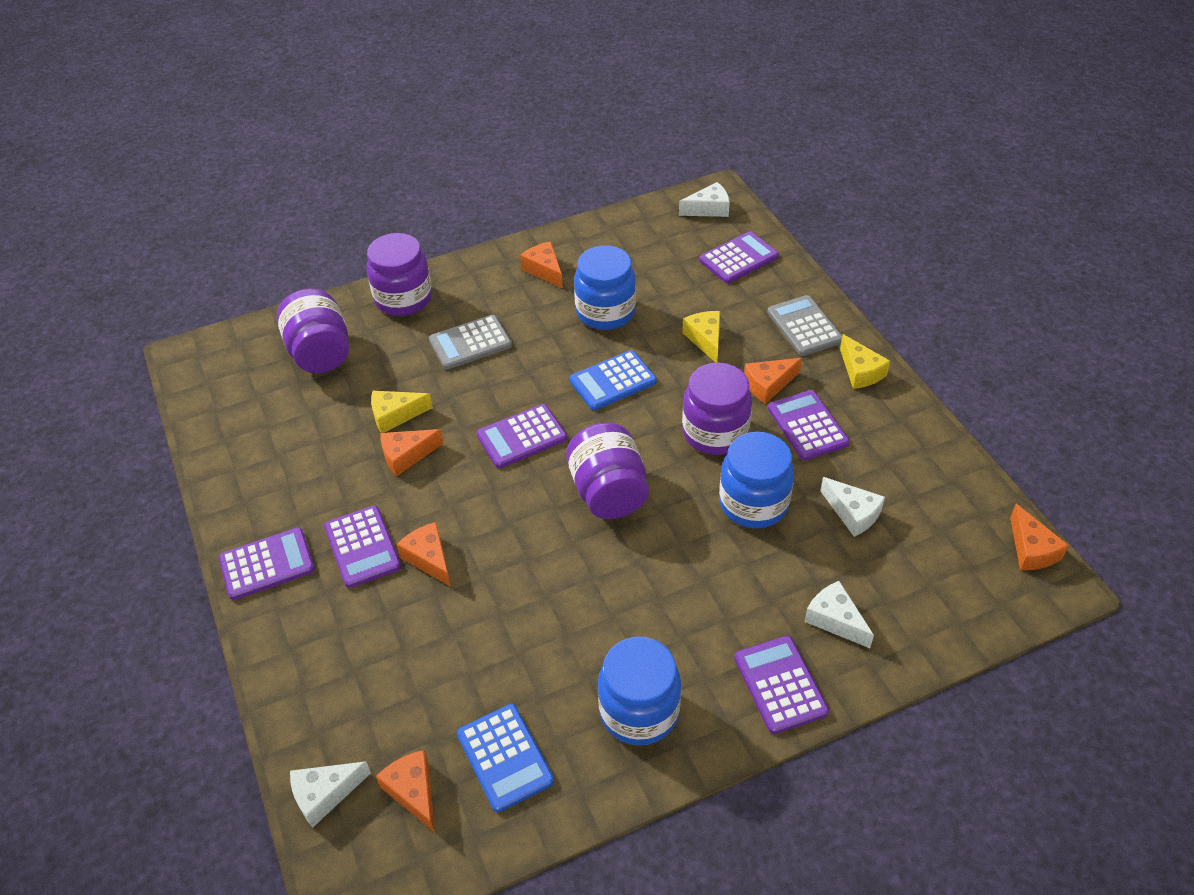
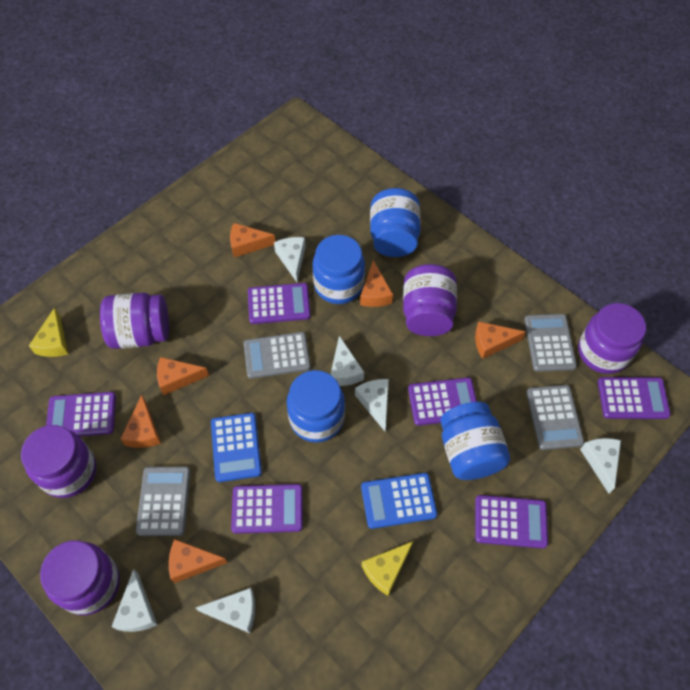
blue jar: 3 -> 4
grey calculator: 2 -> 4
purple jar: 4 -> 5
white cheese: 4 -> 6
yellow cheese: 3 -> 2

